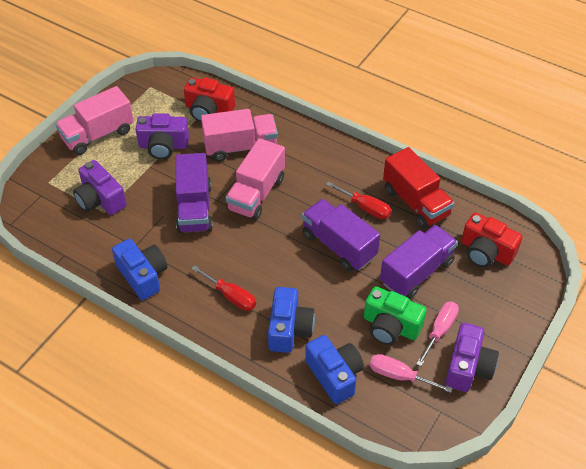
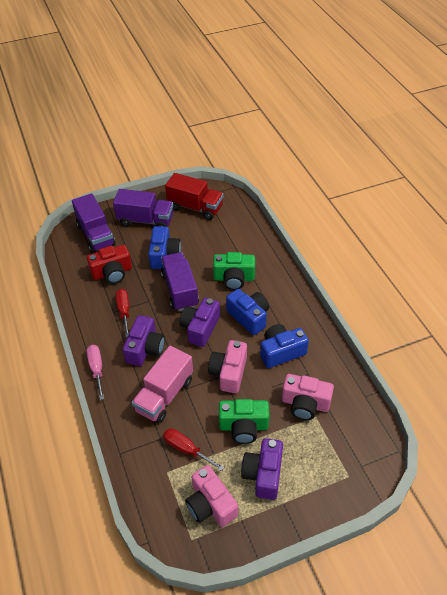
green camera: 1 -> 2
pink camera: 0 -> 3
pink screwdriver: 2 -> 1
pink truck: 3 -> 1
red camera: 2 -> 1

